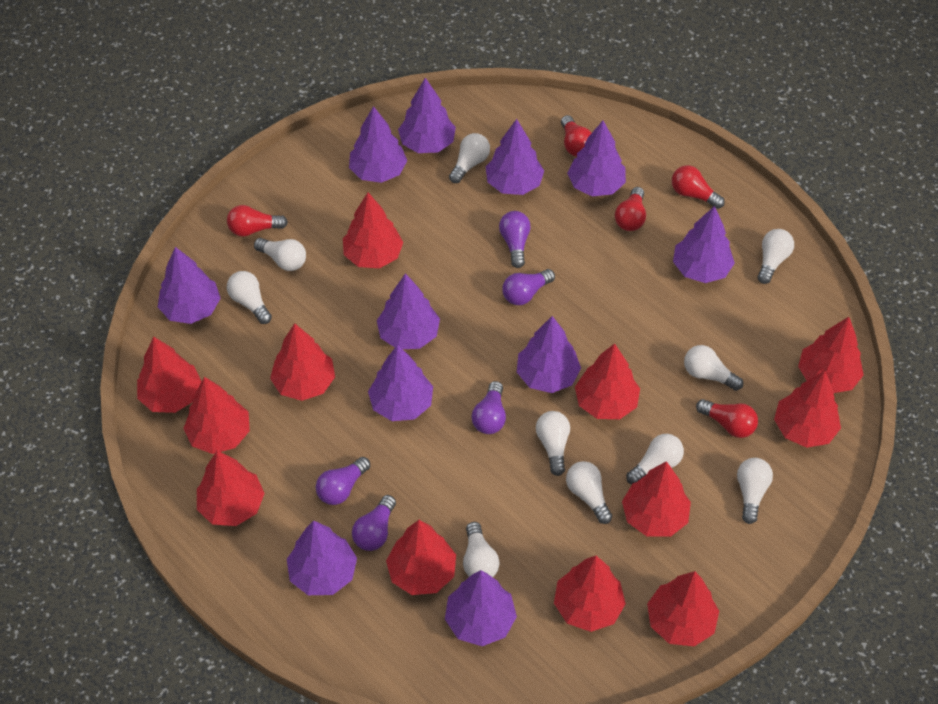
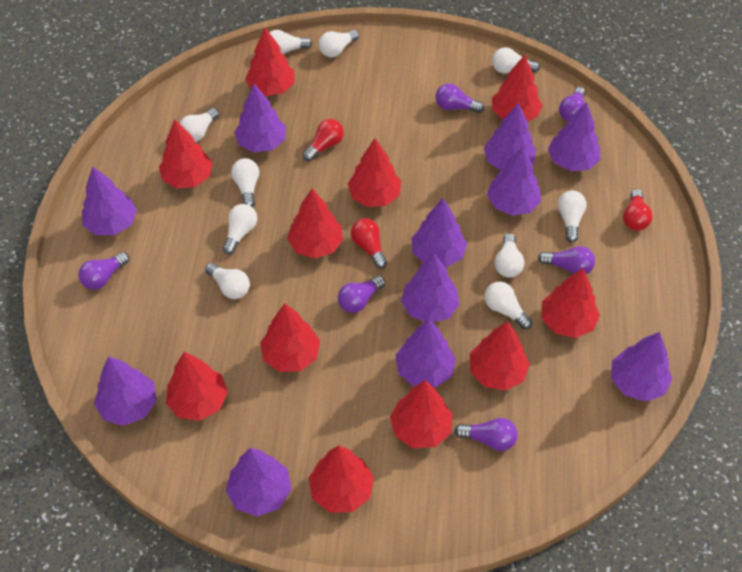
purple light bulb: 5 -> 6
red light bulb: 5 -> 3
red tree: 12 -> 11

